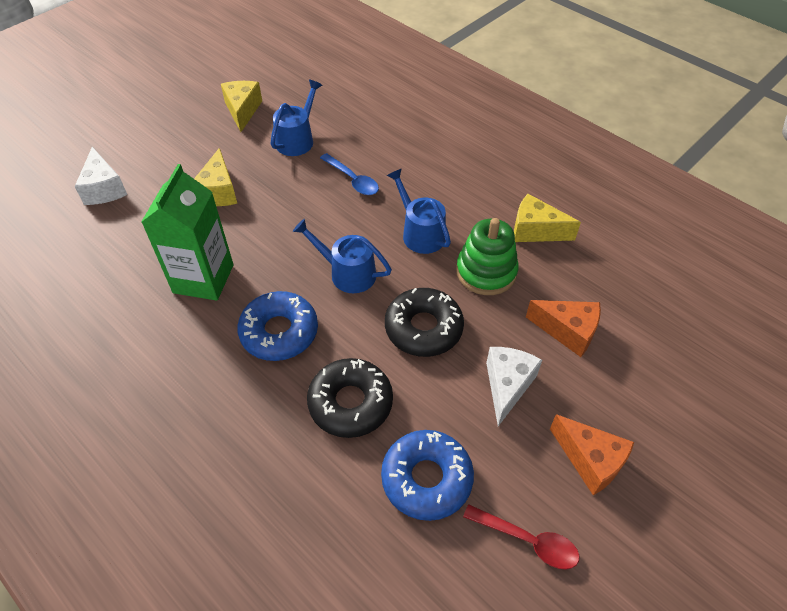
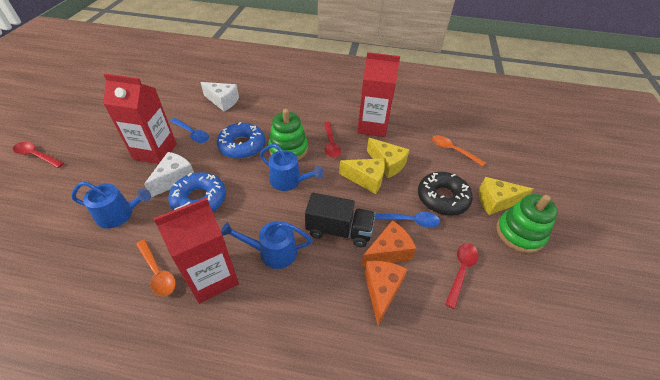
black donut: 2 -> 1
black truck: 0 -> 1
blue spoon: 1 -> 2
green carton: 1 -> 0
green stacking toy: 1 -> 2
orange spoon: 0 -> 2
red carton: 0 -> 3
red spoon: 1 -> 3

